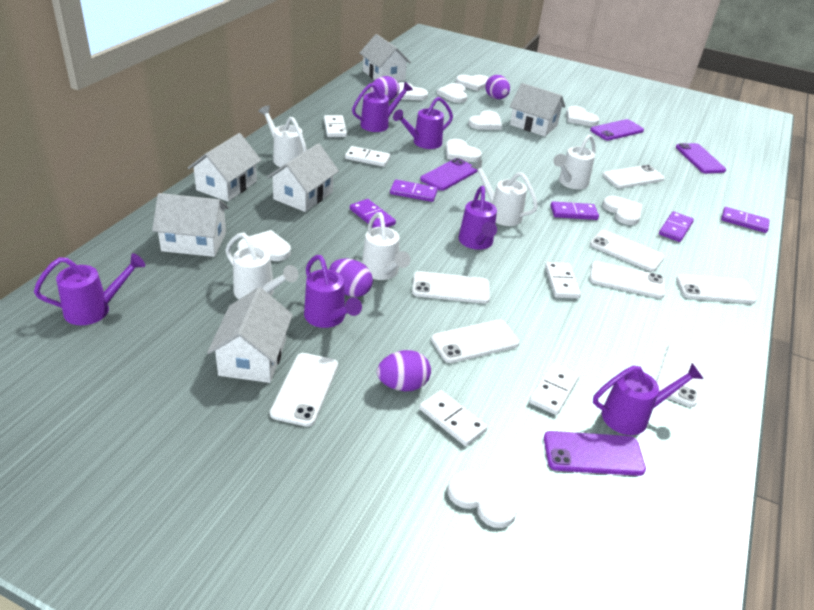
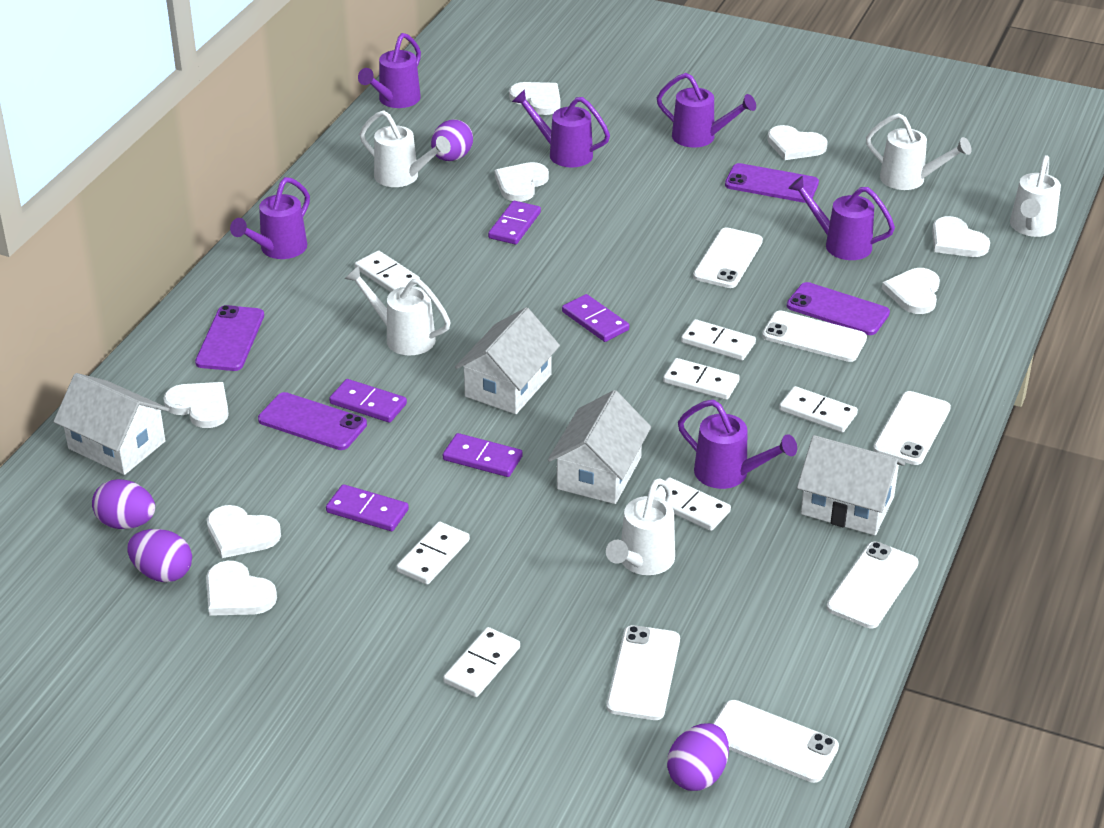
white domino: 5 -> 7
white heart: 9 -> 8
white house: 6 -> 4
white phone: 8 -> 6

